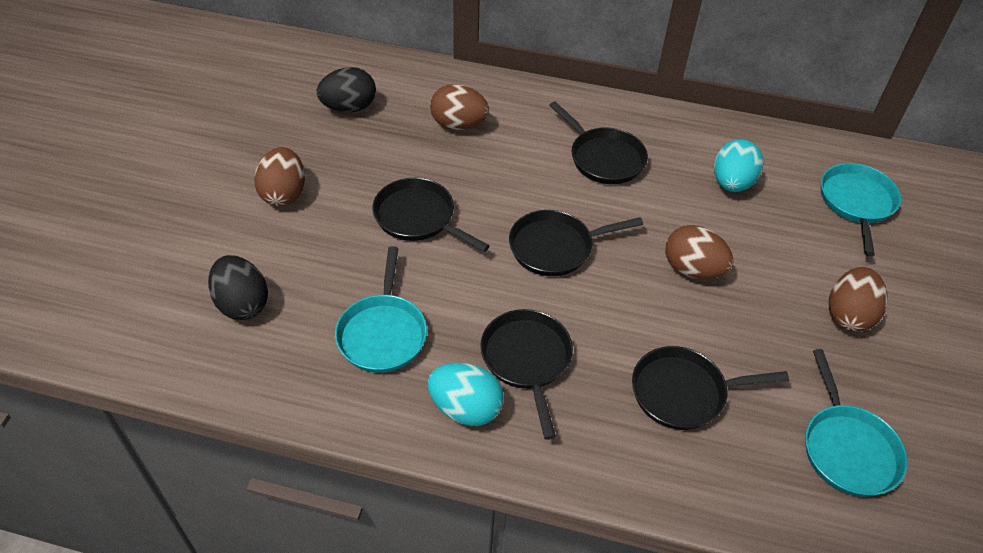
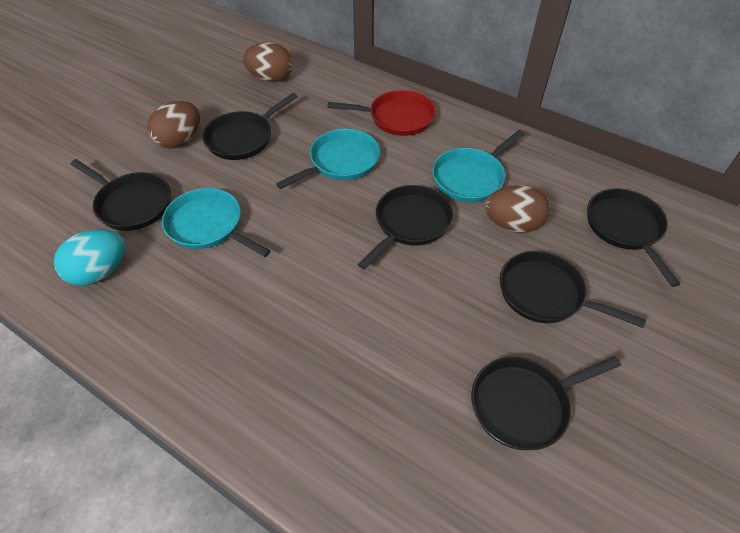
black egg: 2 -> 0
black pan: 5 -> 6
brown egg: 4 -> 3
red pan: 0 -> 1
turquoise egg: 2 -> 1

